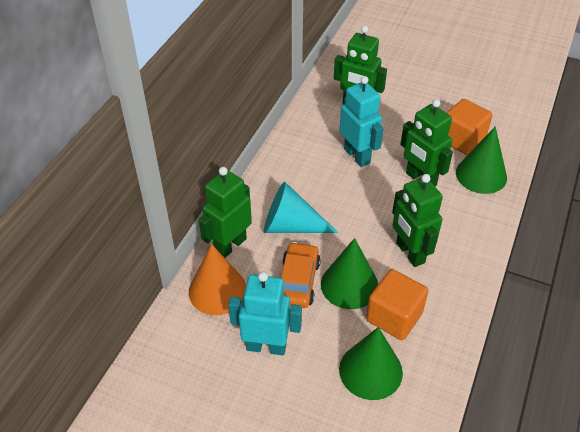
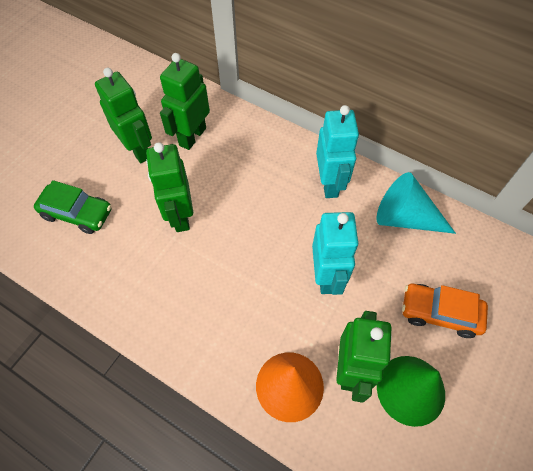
green car: 0 -> 1
green cone: 3 -> 1
orange cube: 2 -> 0

